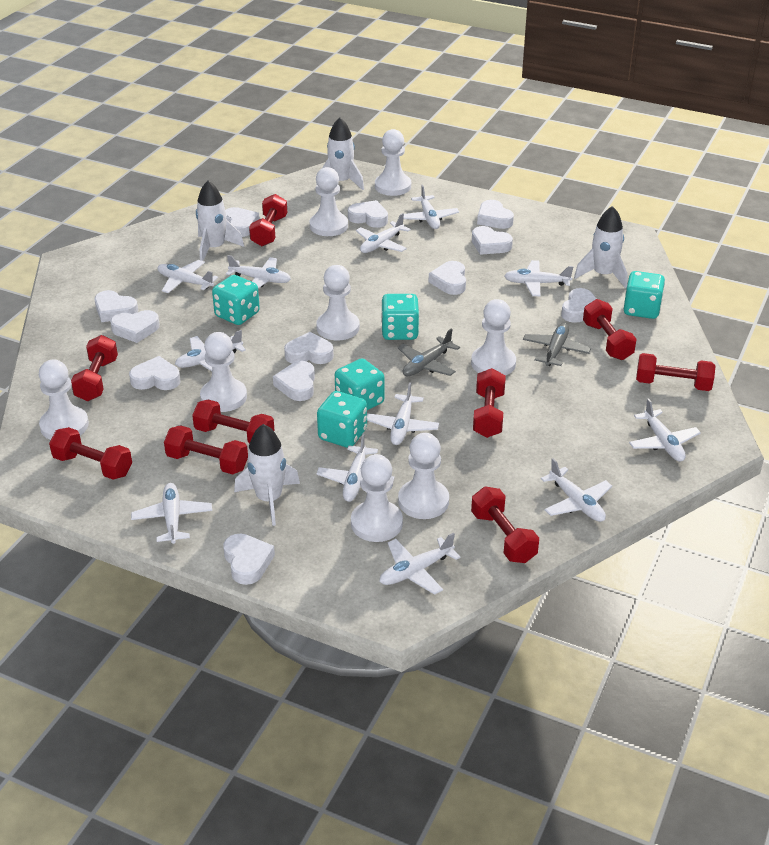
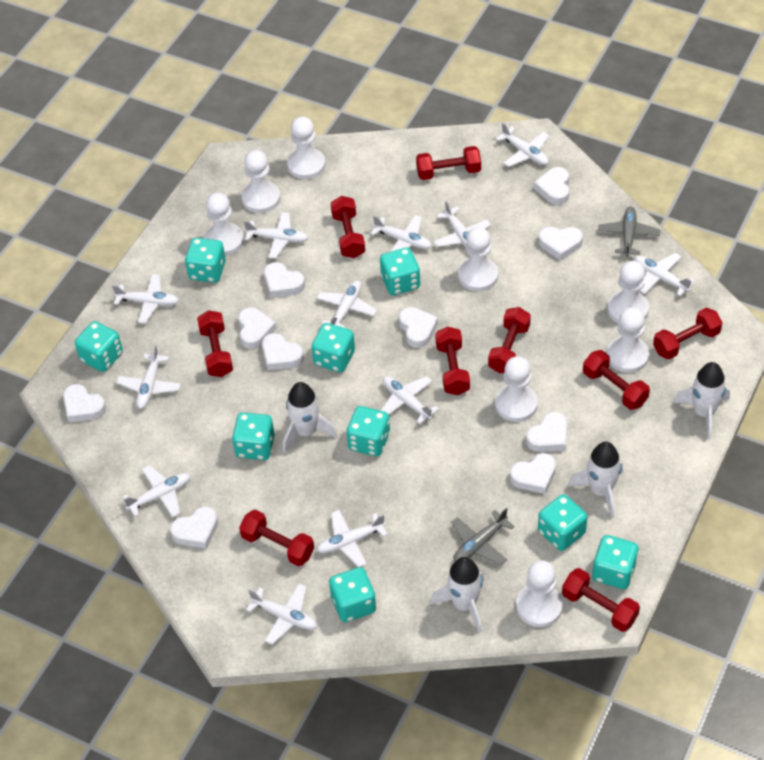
turquoise dice: 5 -> 9
white heart: 12 -> 10

